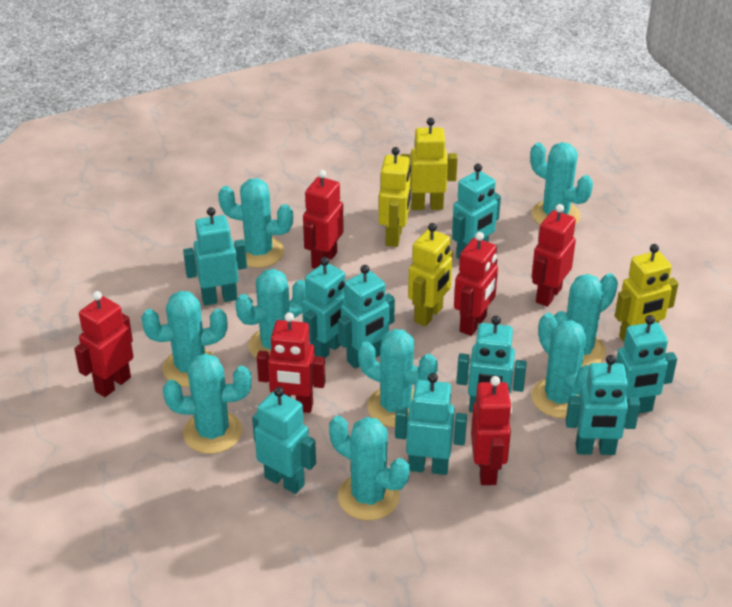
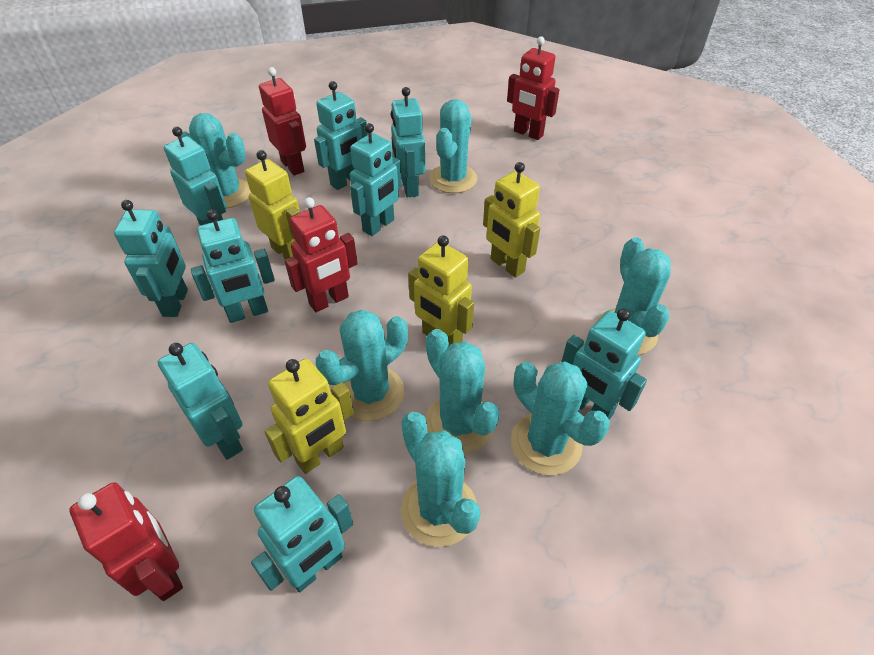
red robot: 6 -> 4
turquoise cactus: 9 -> 7

